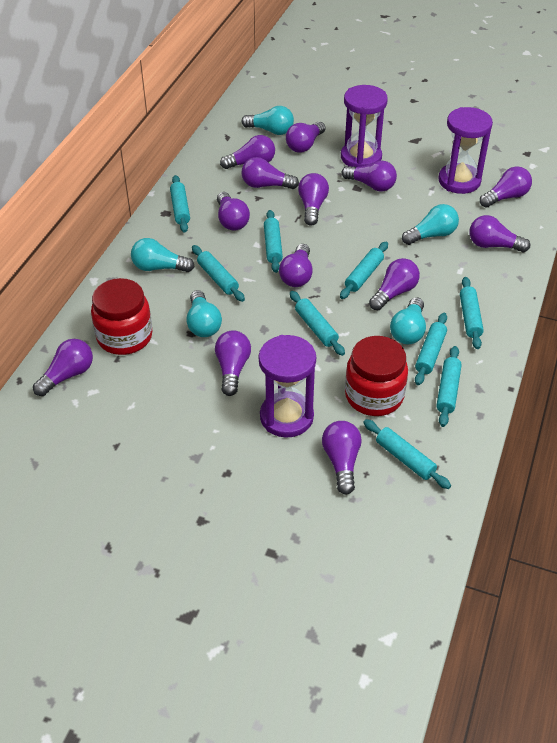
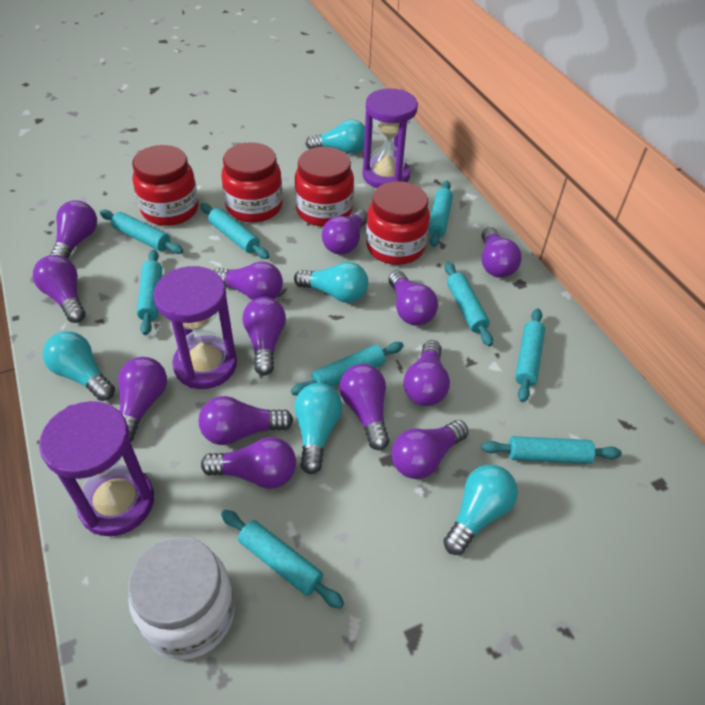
red jar: 2 -> 4
white jar: 0 -> 1

